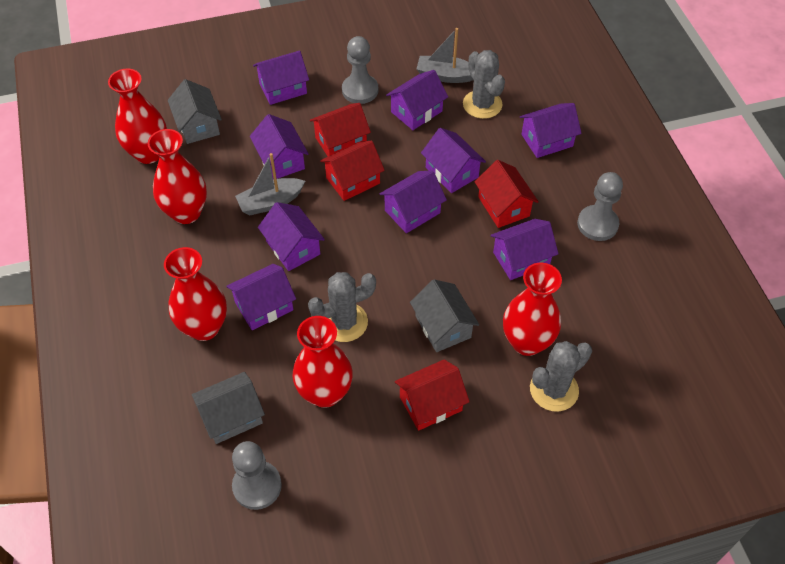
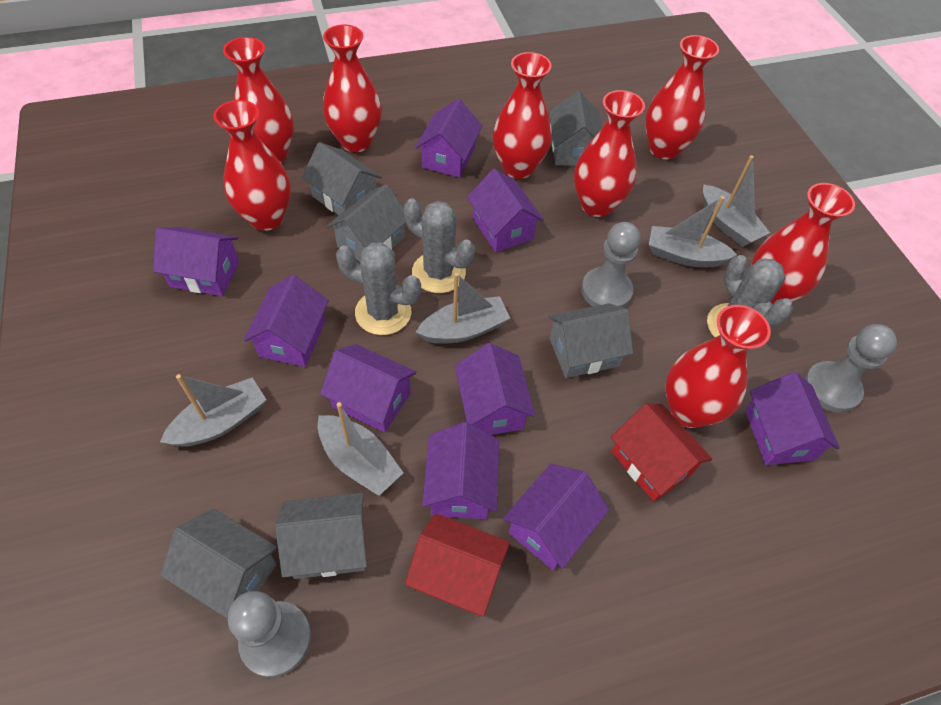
grey boat: 2 -> 5
grey house: 3 -> 6
red house: 4 -> 2
red vase: 5 -> 8

